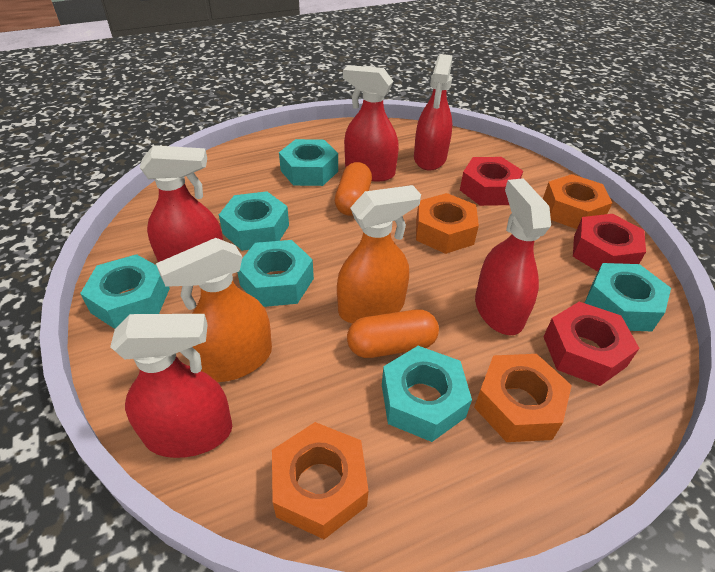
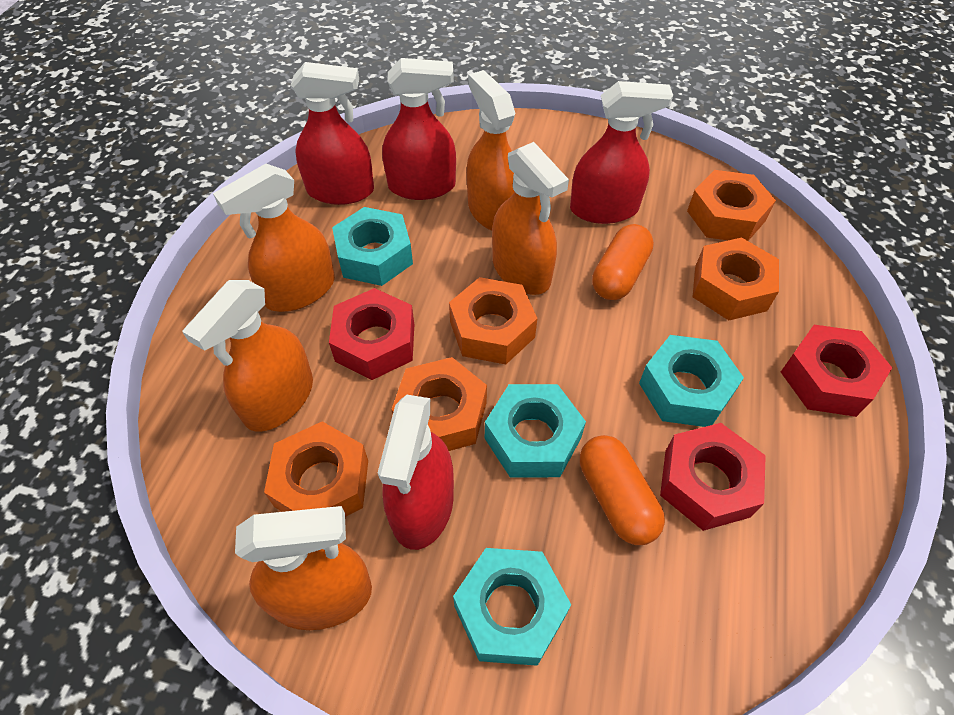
orange nut: 4 -> 5
orange spray bottle: 2 -> 5
red spray bottle: 5 -> 4
turquoise nut: 6 -> 4

